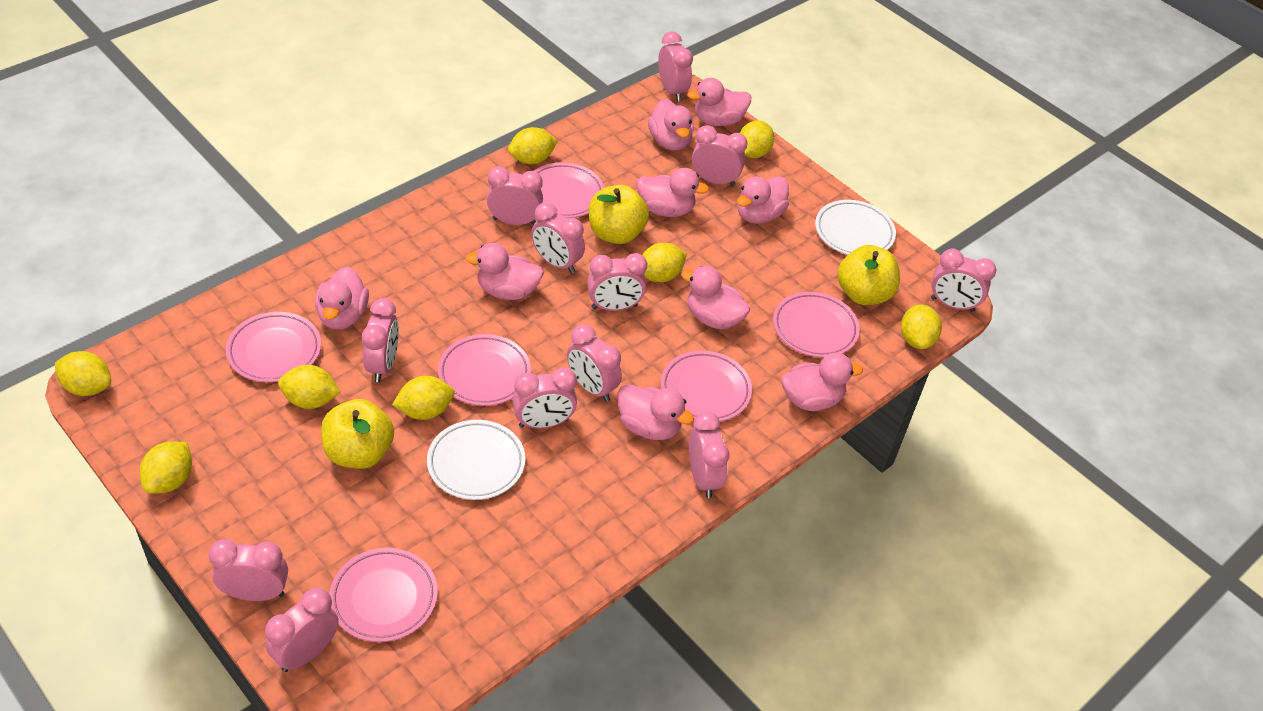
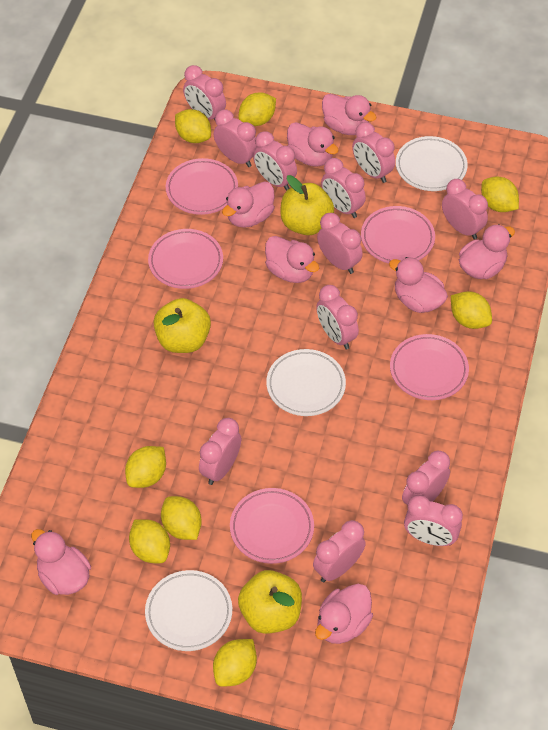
pink duck: 9 -> 8
pink plate: 6 -> 5
white plate: 2 -> 3

